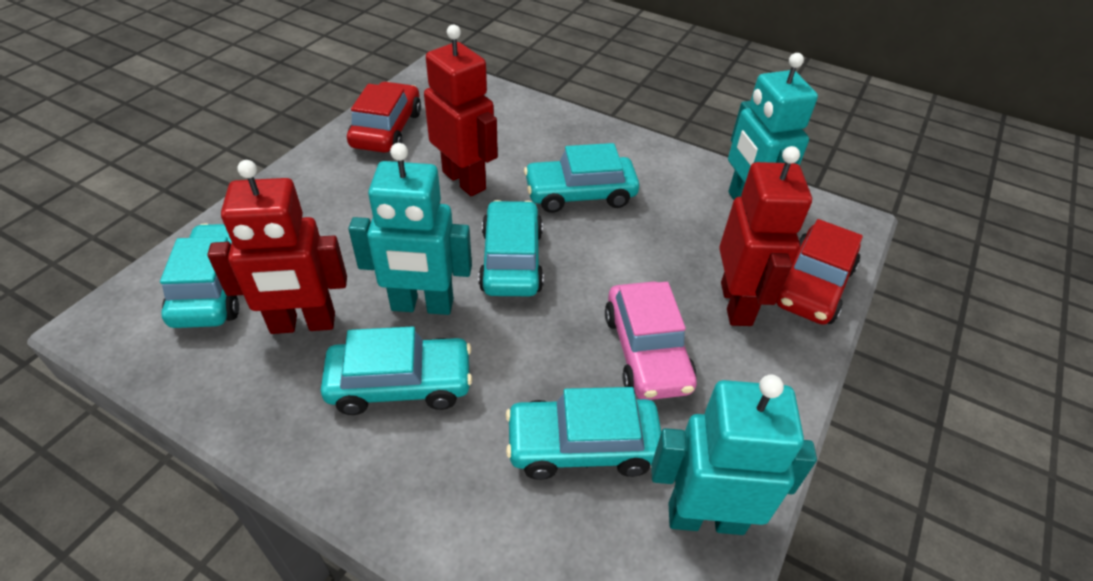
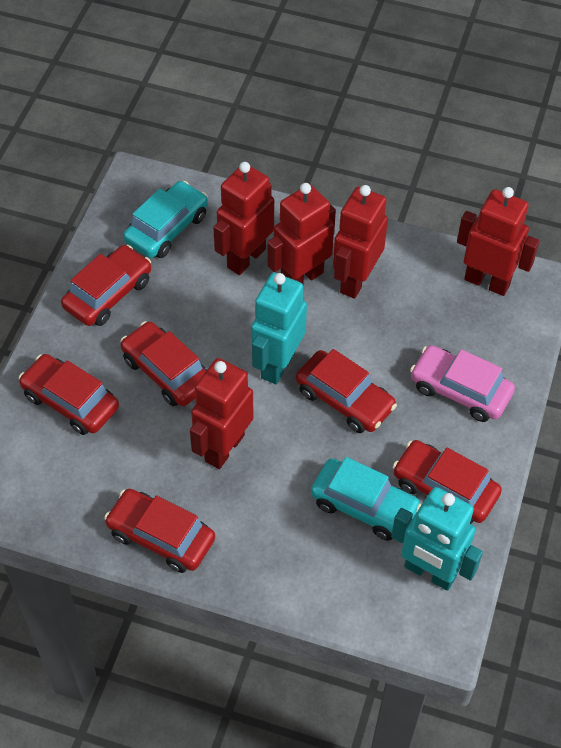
red car: 2 -> 6
red robot: 3 -> 5
turquoise car: 5 -> 2
turquoise robot: 3 -> 2

